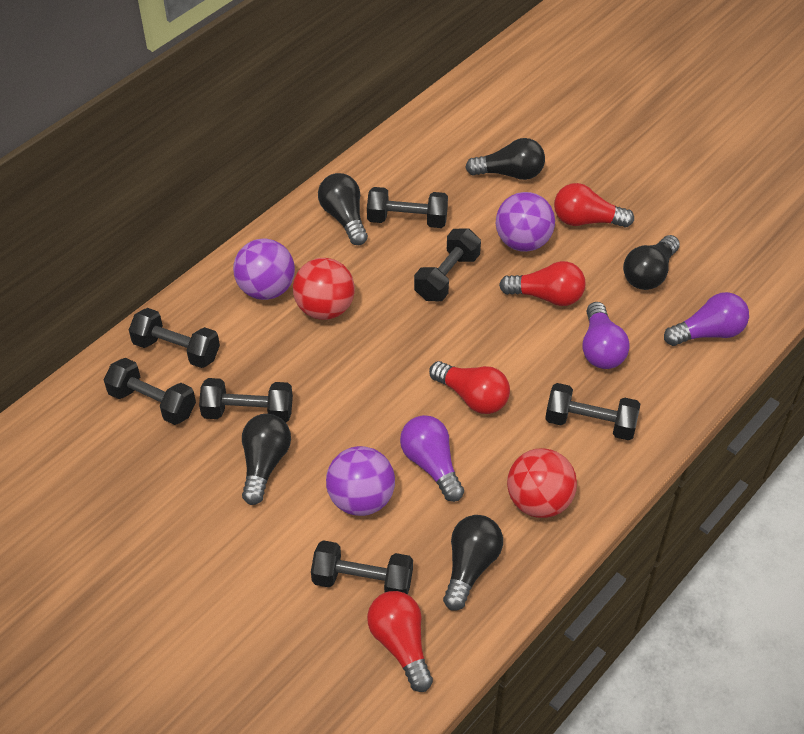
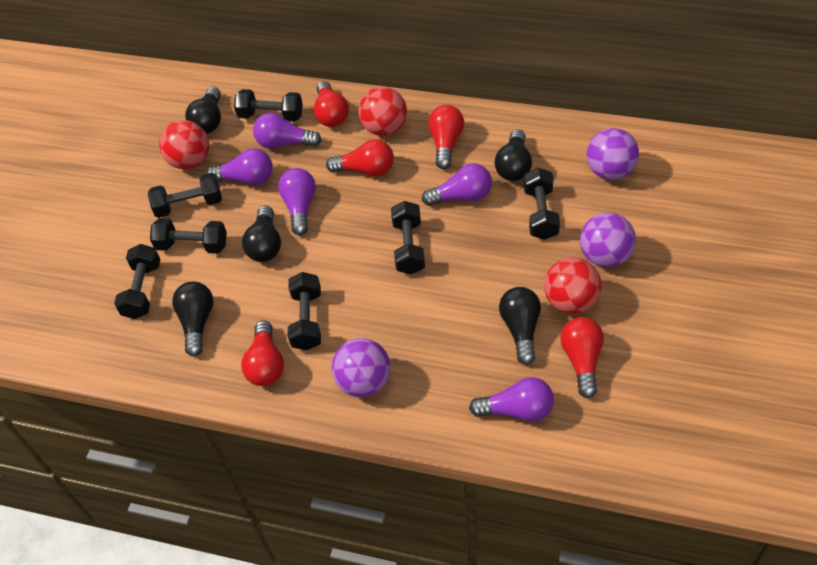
purple light bulb: 3 -> 5
red ball: 2 -> 3
red light bulb: 4 -> 5

